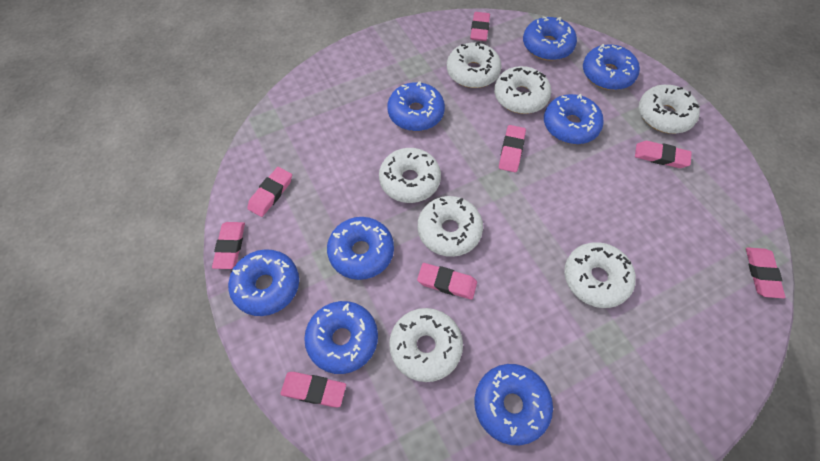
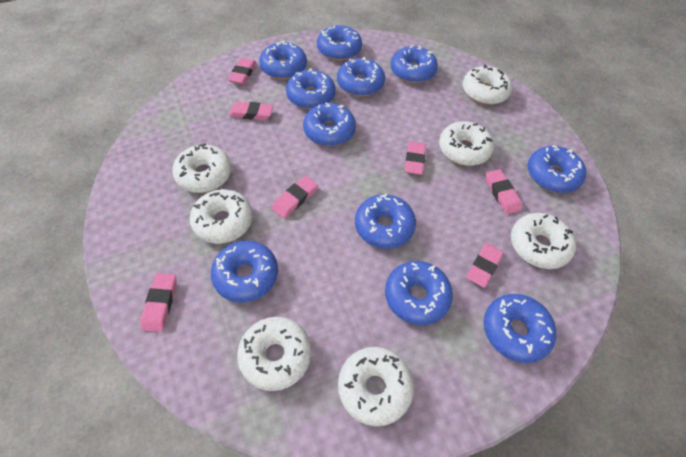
blue donut: 8 -> 11
pink eraser: 8 -> 7

